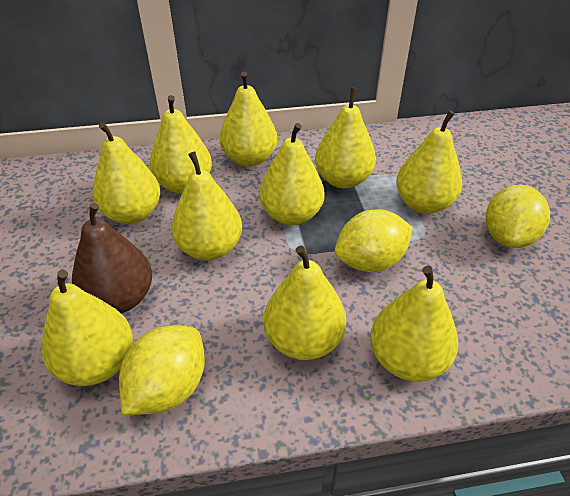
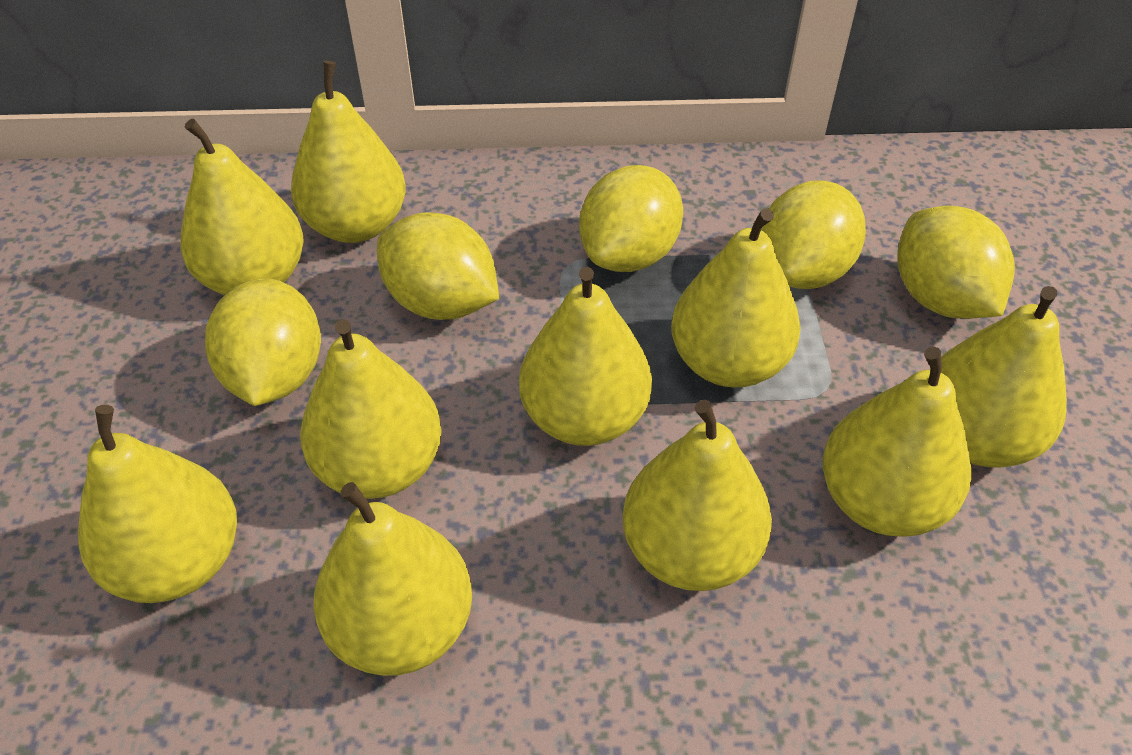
brown pear: 1 -> 0
yellow lemon: 3 -> 5

